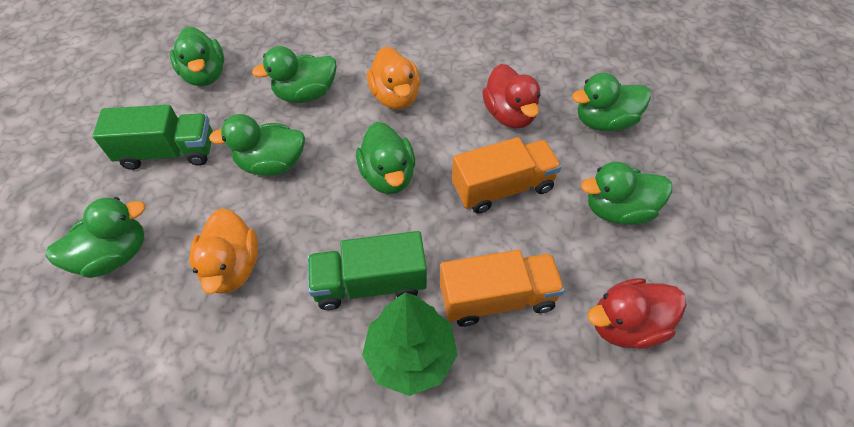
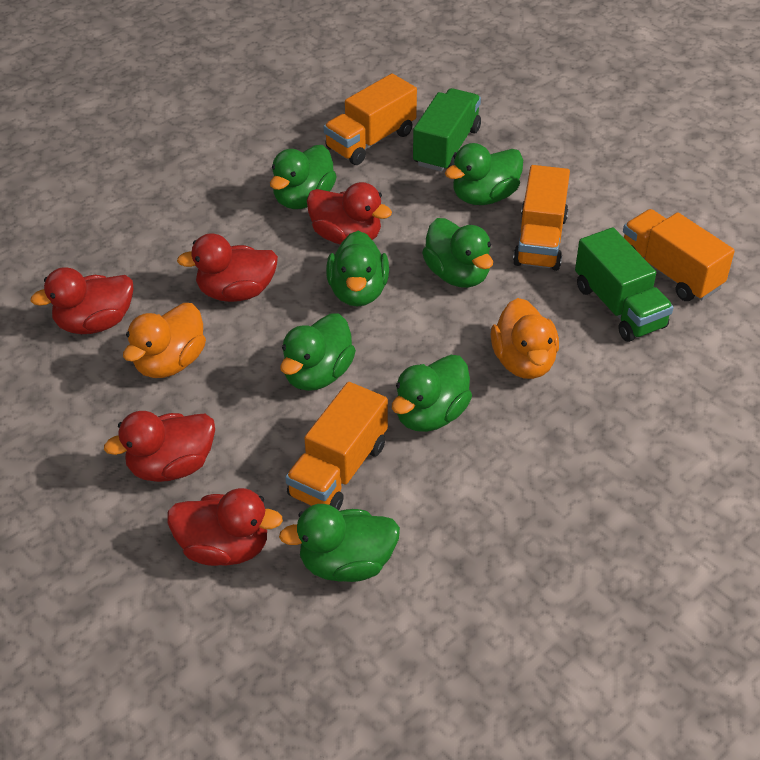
green tree: 1 -> 0
orange truck: 2 -> 4
red duck: 2 -> 5

